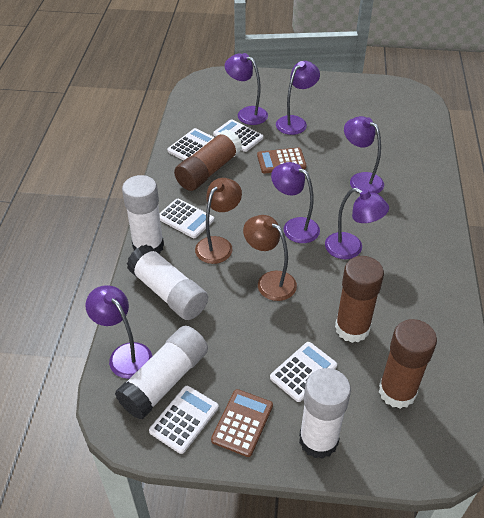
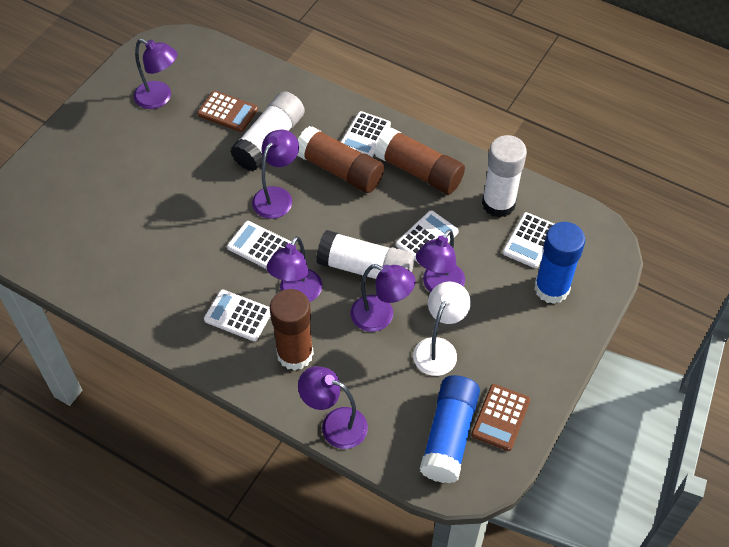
blue glue stick: 0 -> 2
brown lamp: 2 -> 0
white glue stick: 4 -> 3
white lamp: 0 -> 1

